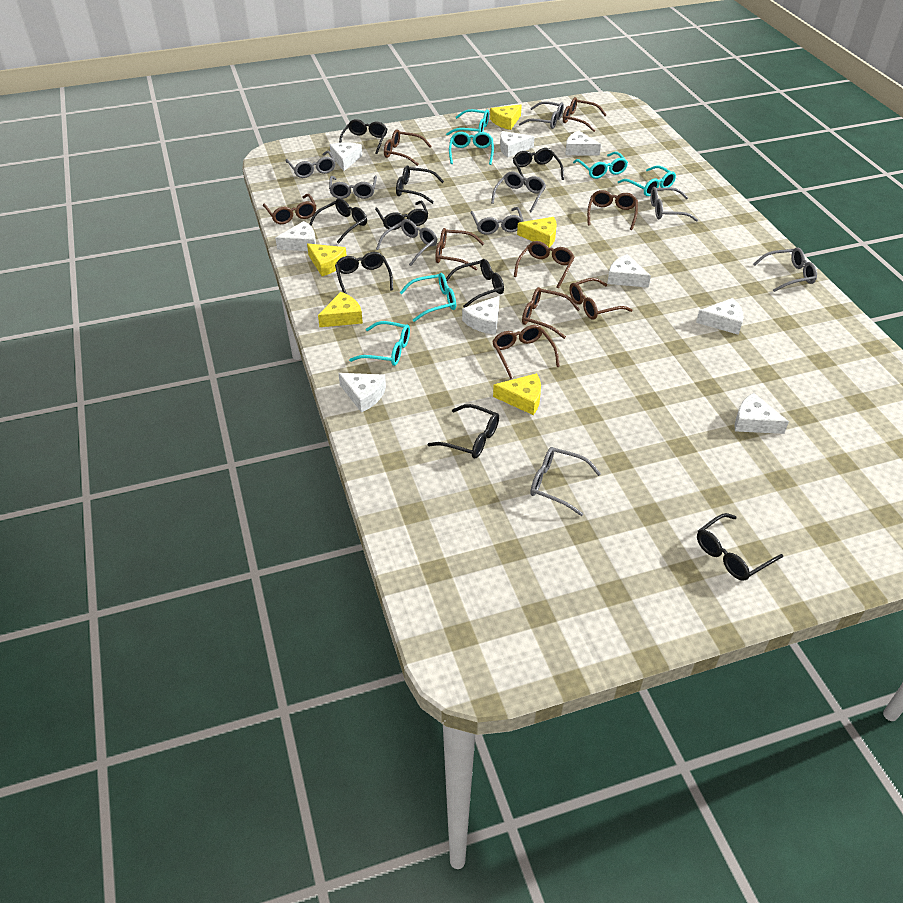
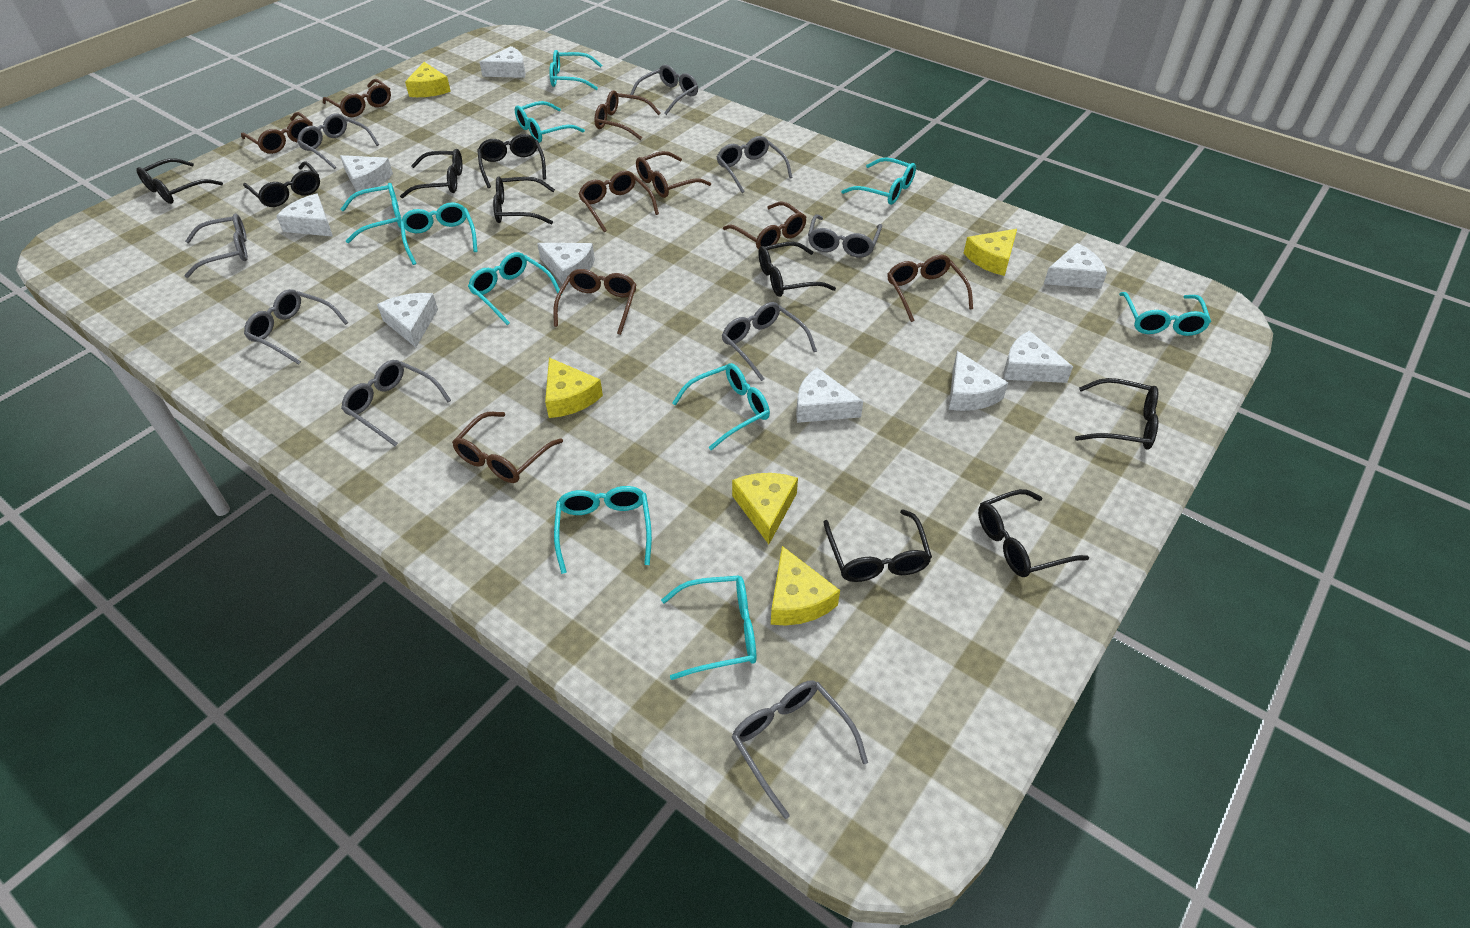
turquoise glasses: 6 -> 10

